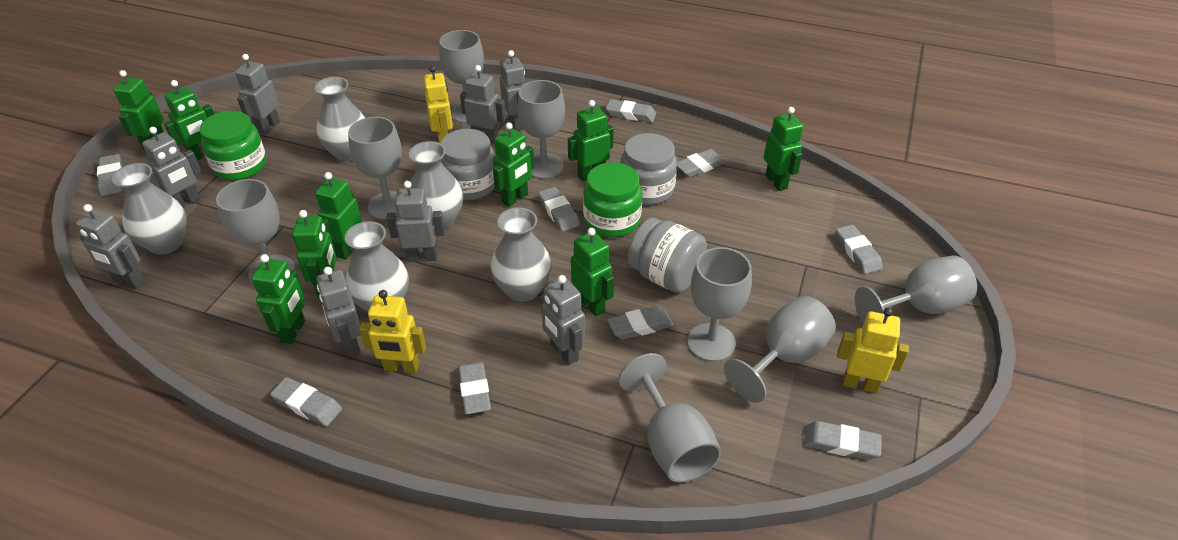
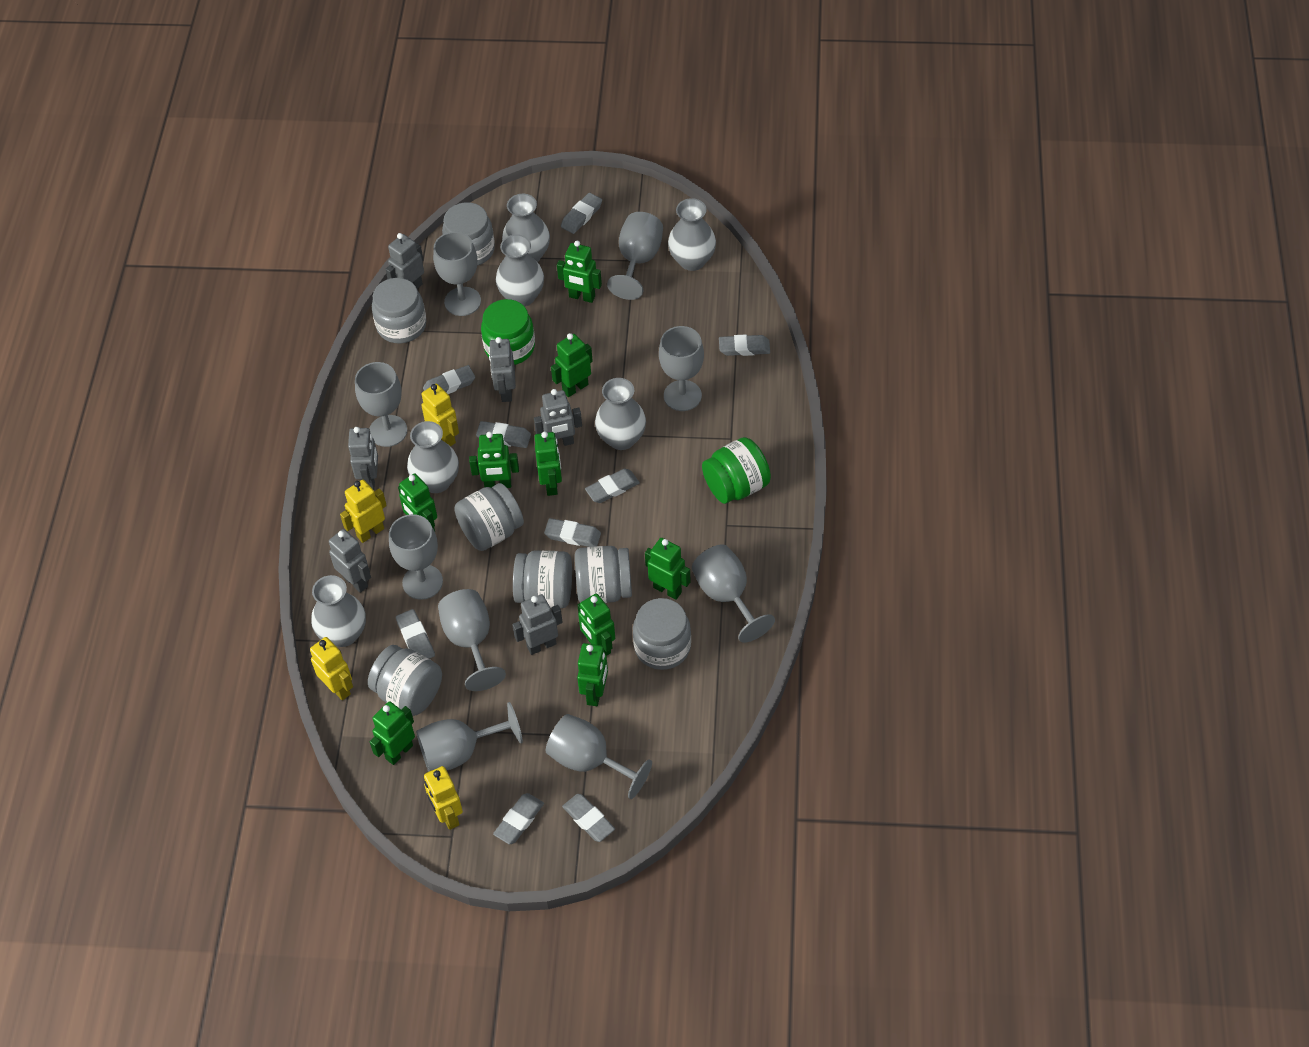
grey goblet: 8 -> 9
grey jar: 3 -> 7
grey robot: 8 -> 6
grey vase: 5 -> 6
yellow robot: 3 -> 4

